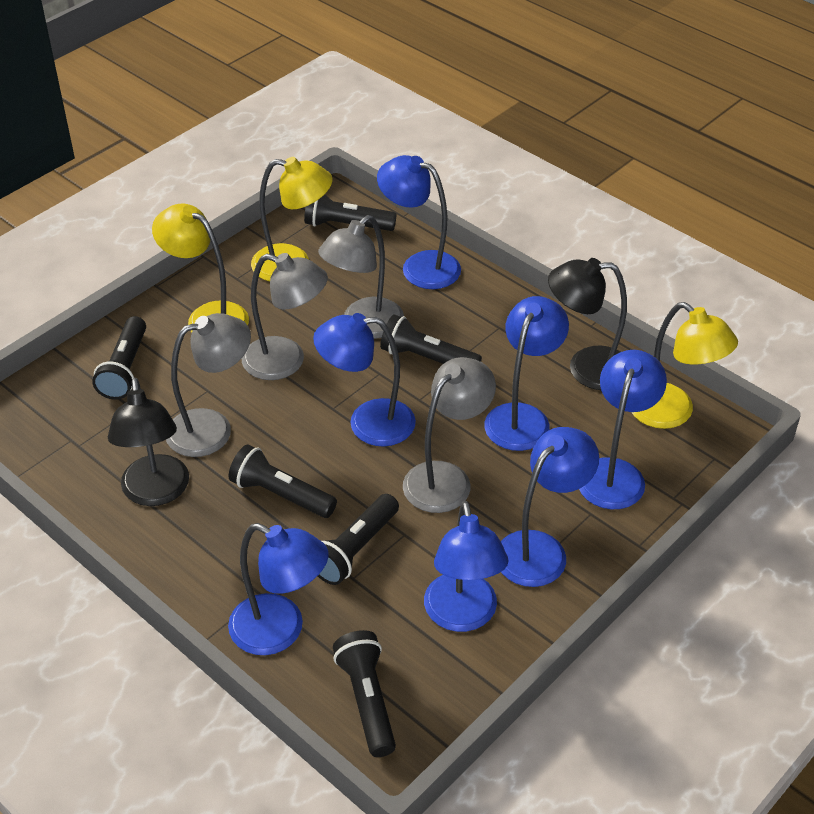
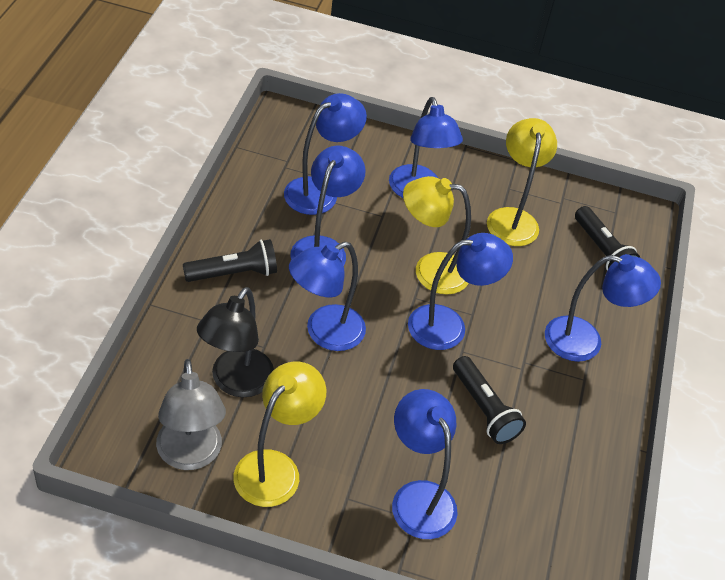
black flashlight: 6 -> 3
black lamp: 2 -> 1
grey lamp: 4 -> 1

